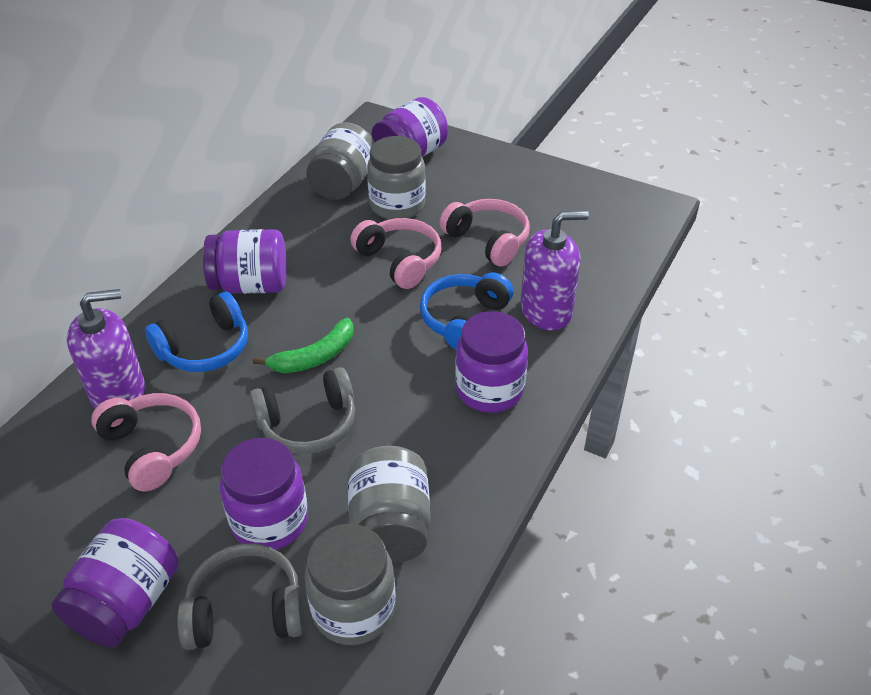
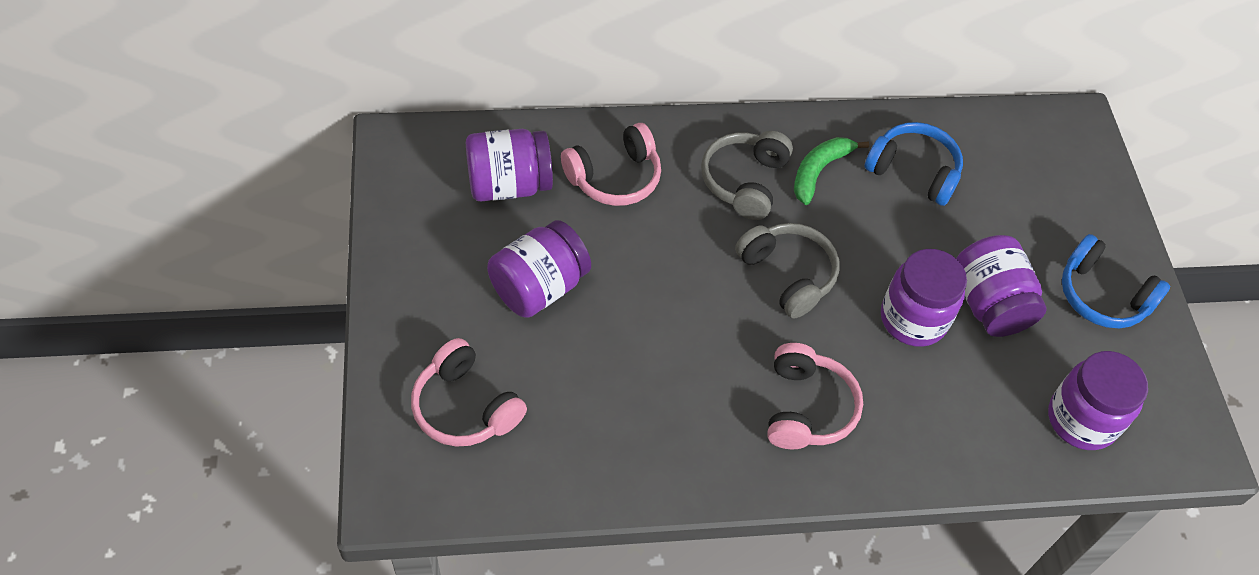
grey jar: 4 -> 0
purple soap dispenser: 2 -> 0

